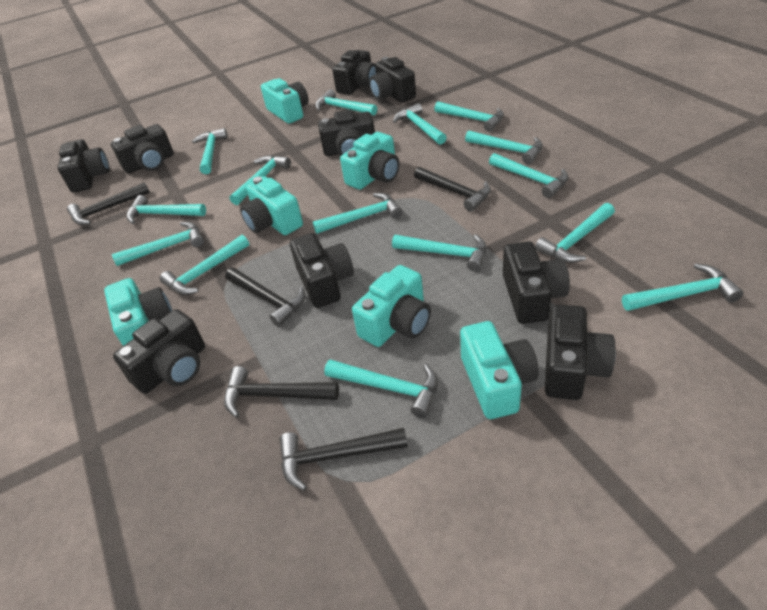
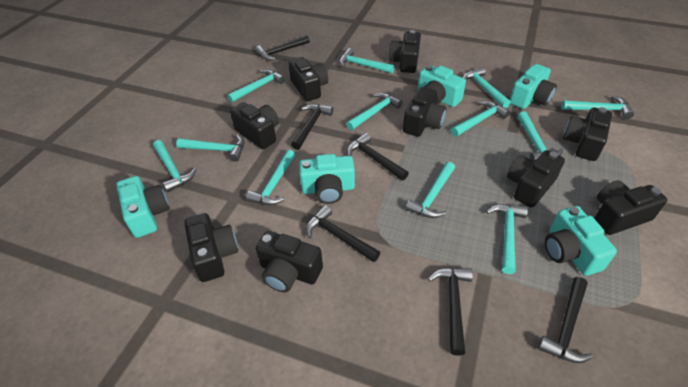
black hammer: 5 -> 6
turquoise camera: 6 -> 5
turquoise hammer: 15 -> 12

